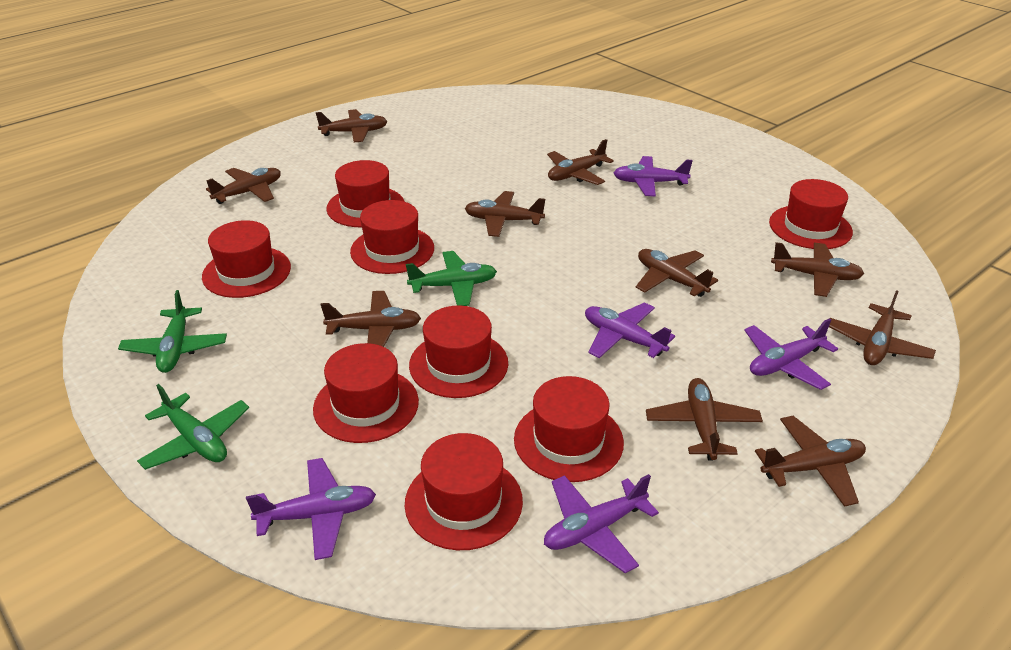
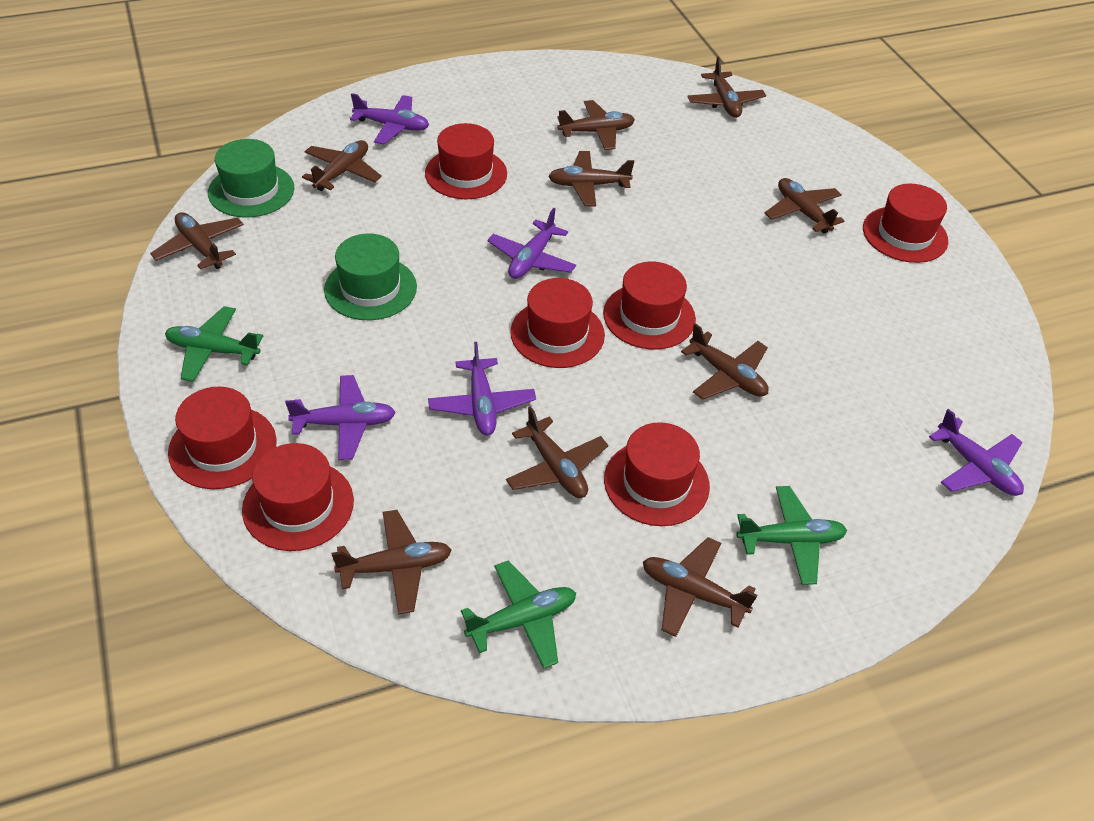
green hat: 0 -> 2
red hat: 8 -> 7

